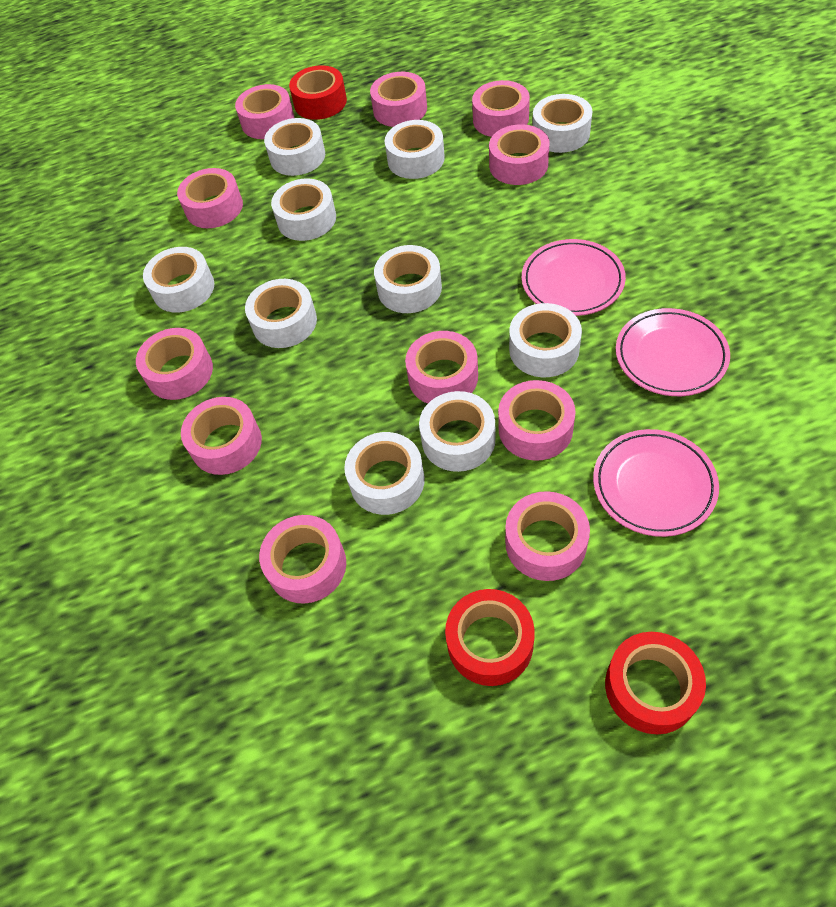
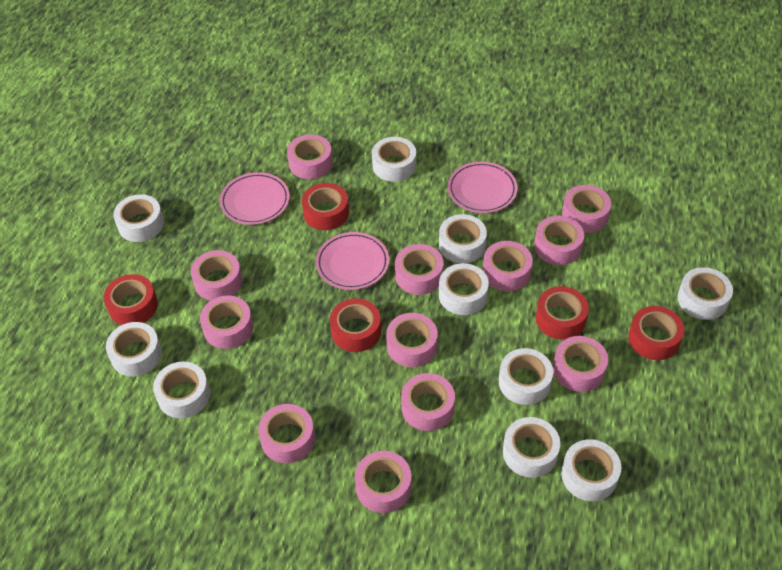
pink tape: 11 -> 12
red tape: 3 -> 5

